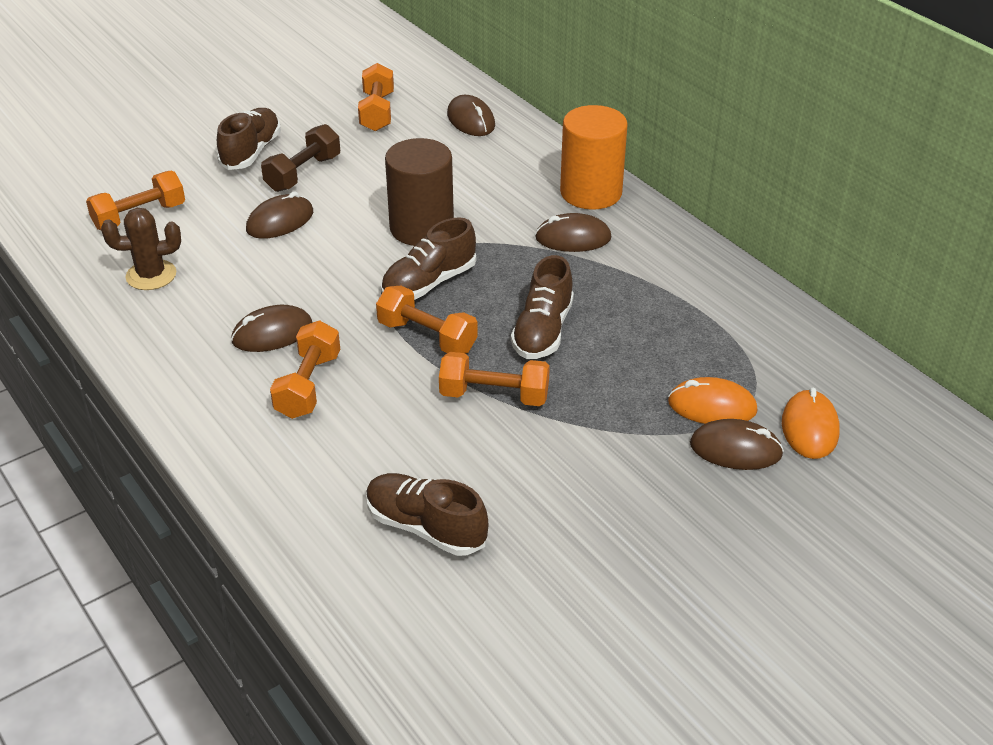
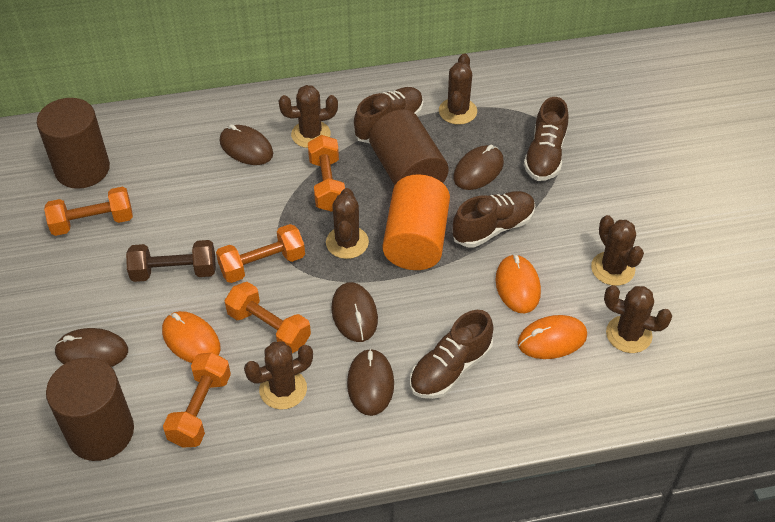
brown cactus: 1 -> 6
brown cylinder: 1 -> 3
orange mouse: 2 -> 3

